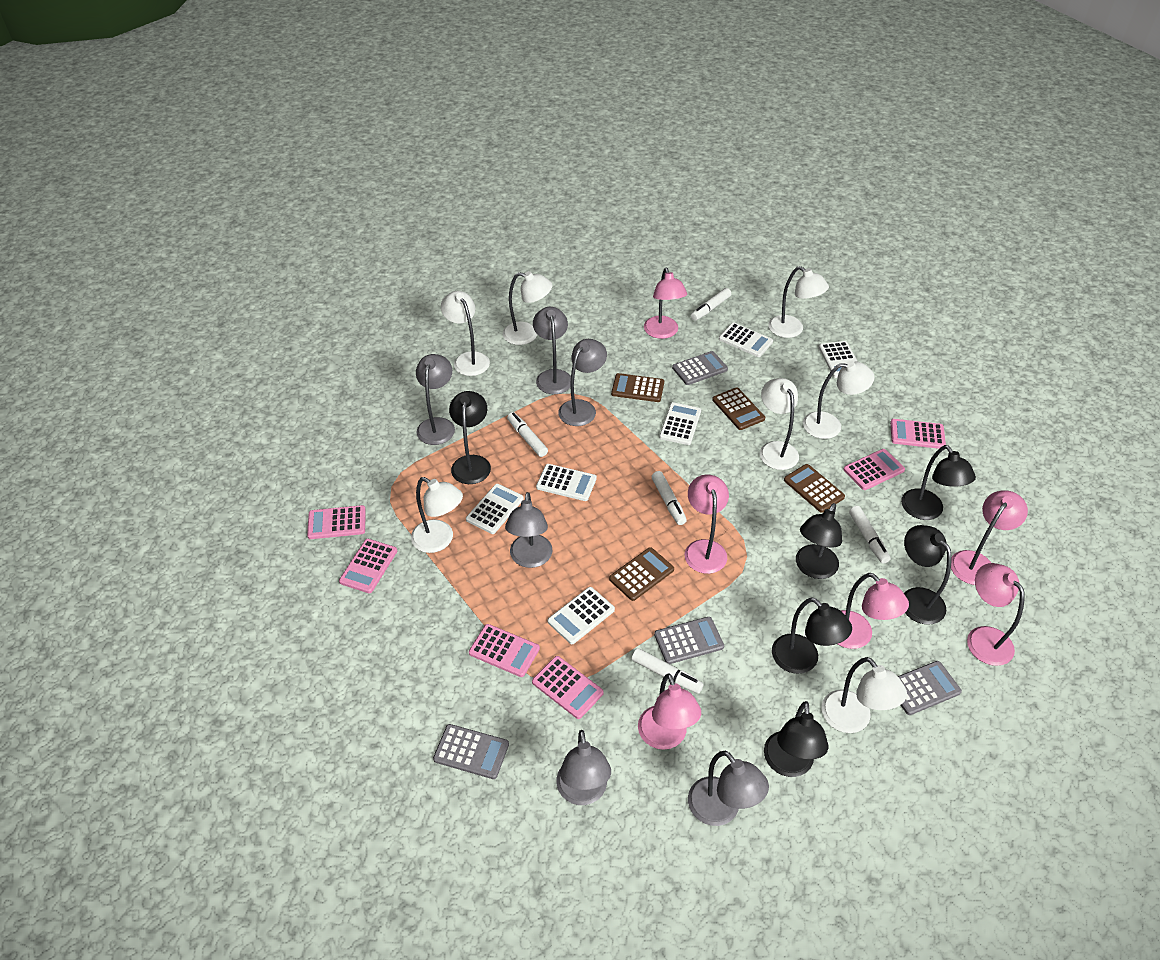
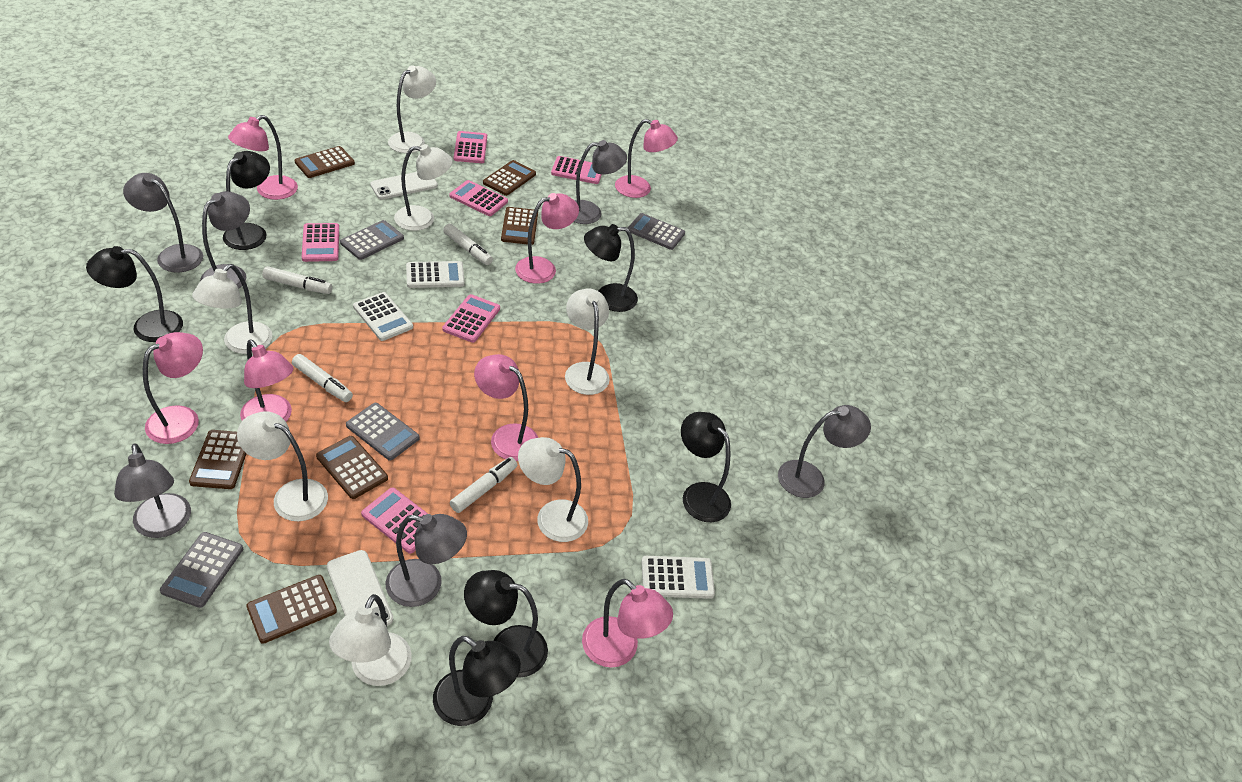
brown calculator: 4 -> 6
pink lamp: 6 -> 7
white calculator: 6 -> 3
white marker: 5 -> 4
white phone: 0 -> 2

